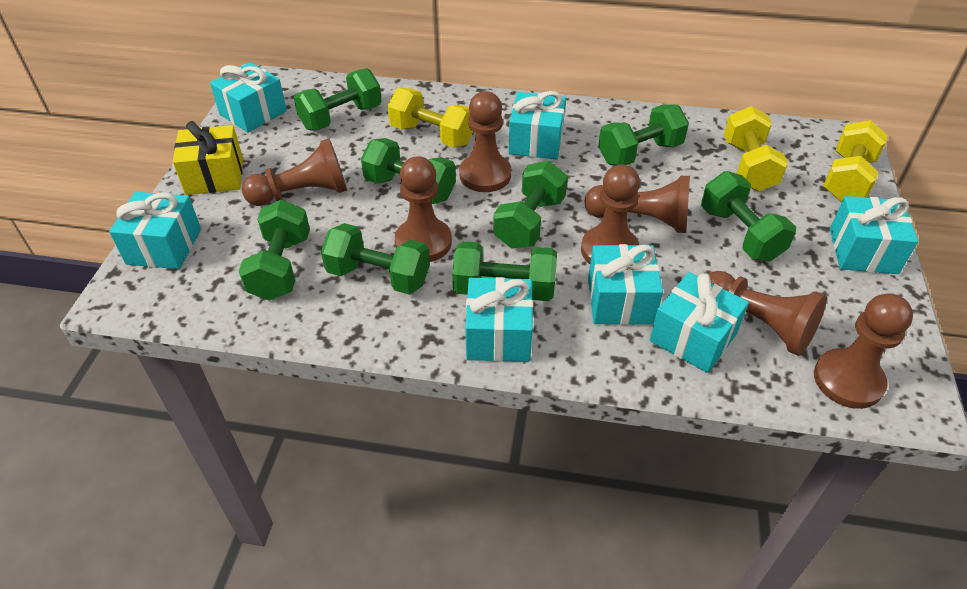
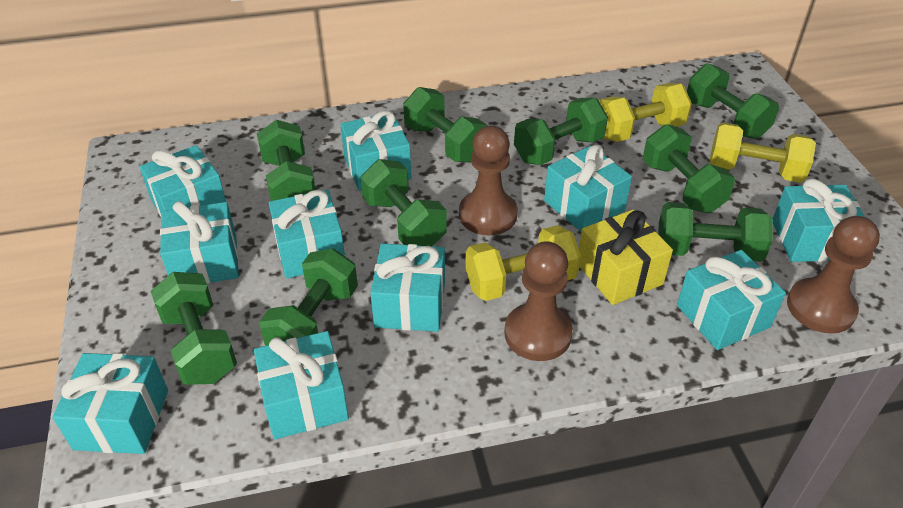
brown pawn: 7 -> 3
green dumbbell: 8 -> 9
turquoise gift: 7 -> 10

